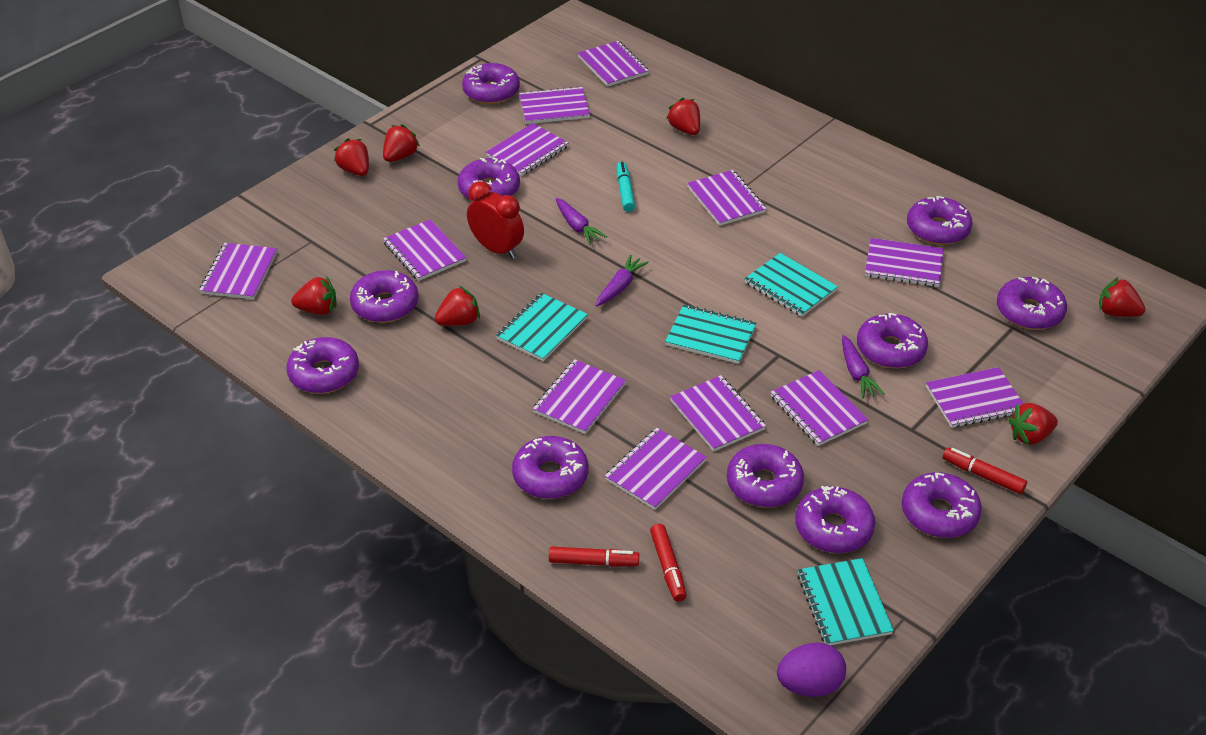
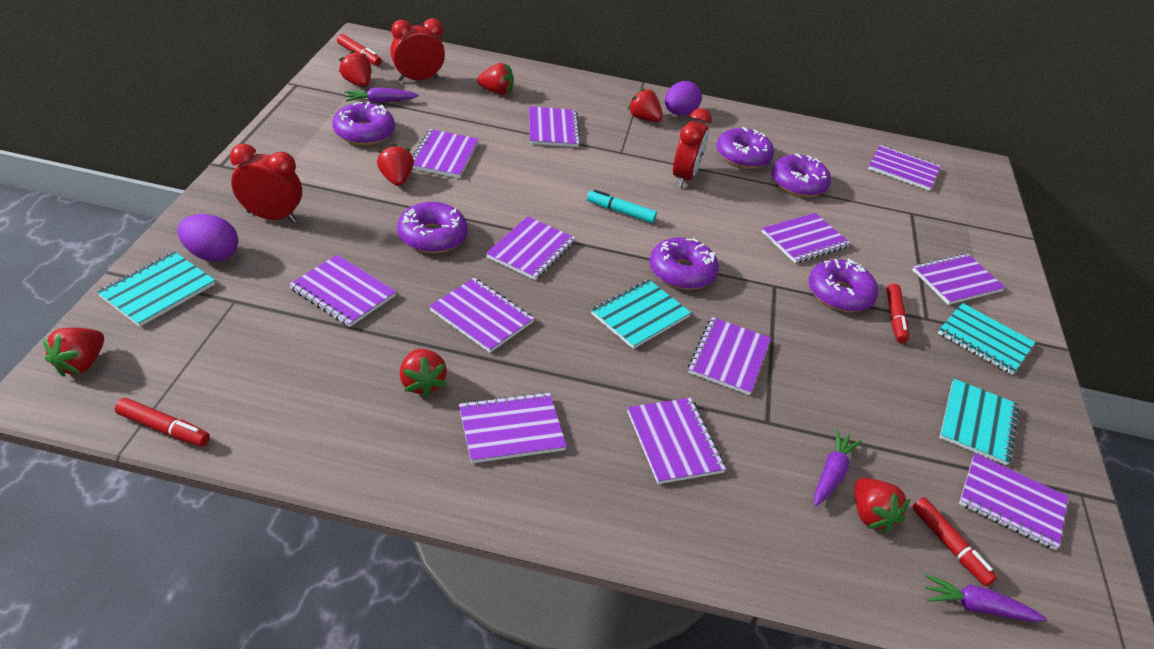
purple donut: 11 -> 6
purple egg: 1 -> 2
red clock: 1 -> 3
red marker: 3 -> 4

